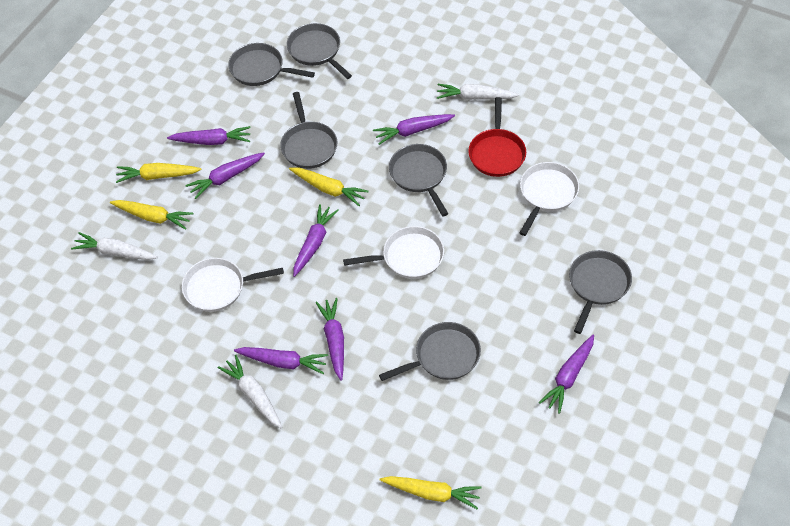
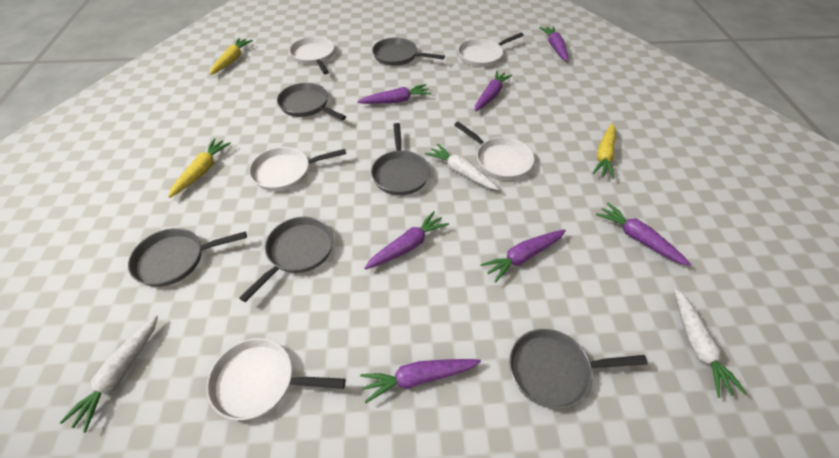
red pan: 1 -> 0
white pan: 3 -> 5
yellow carrot: 4 -> 3

